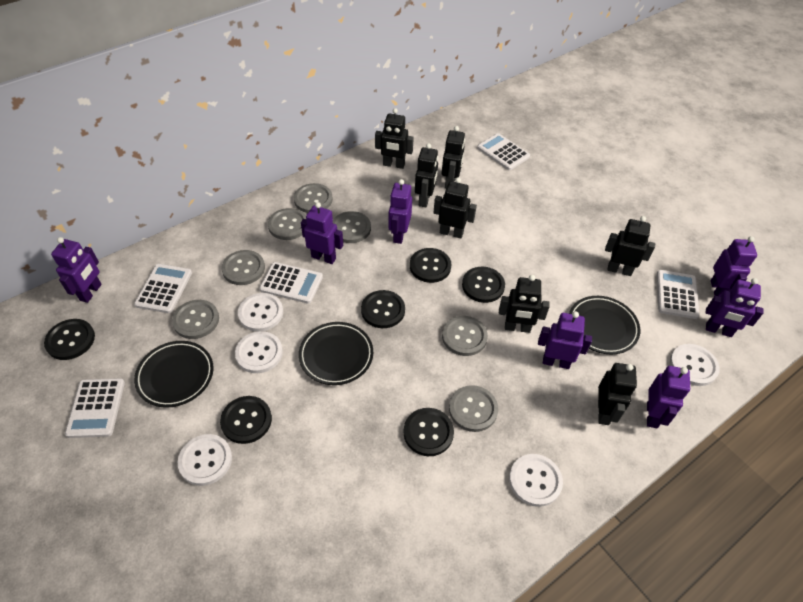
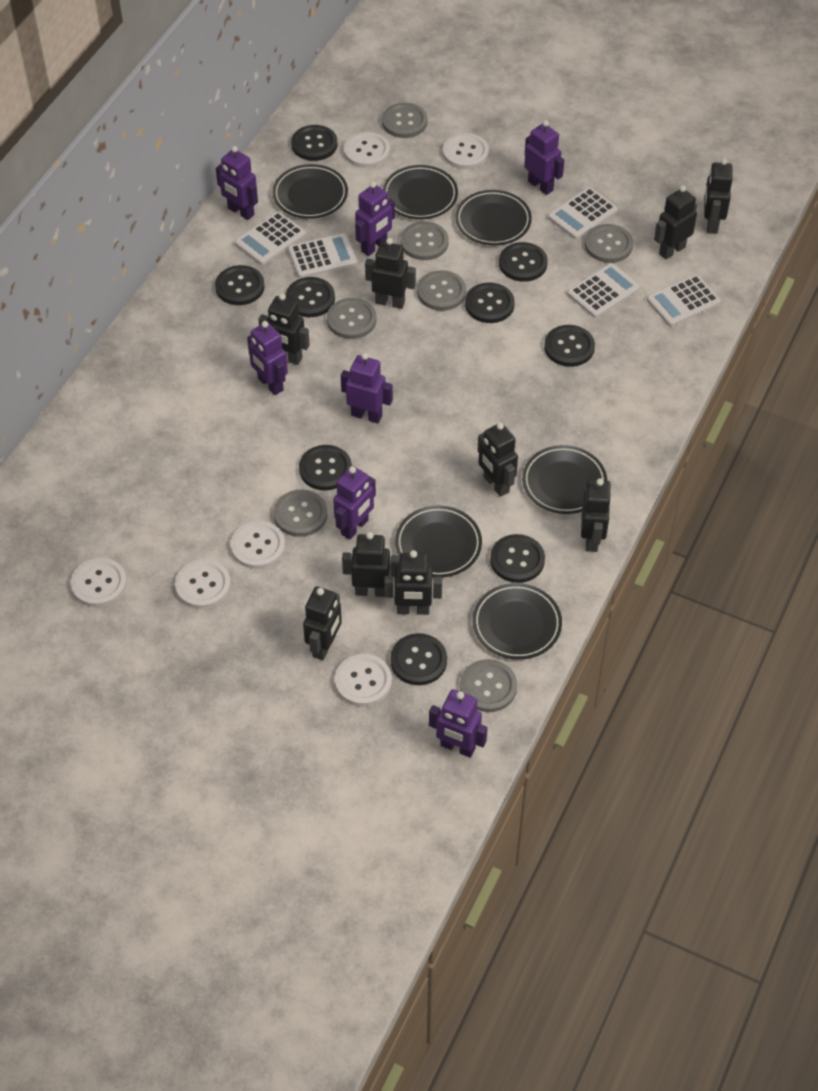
black button: 6 -> 9
black plate: 3 -> 6
black robot: 7 -> 9
white button: 5 -> 6

